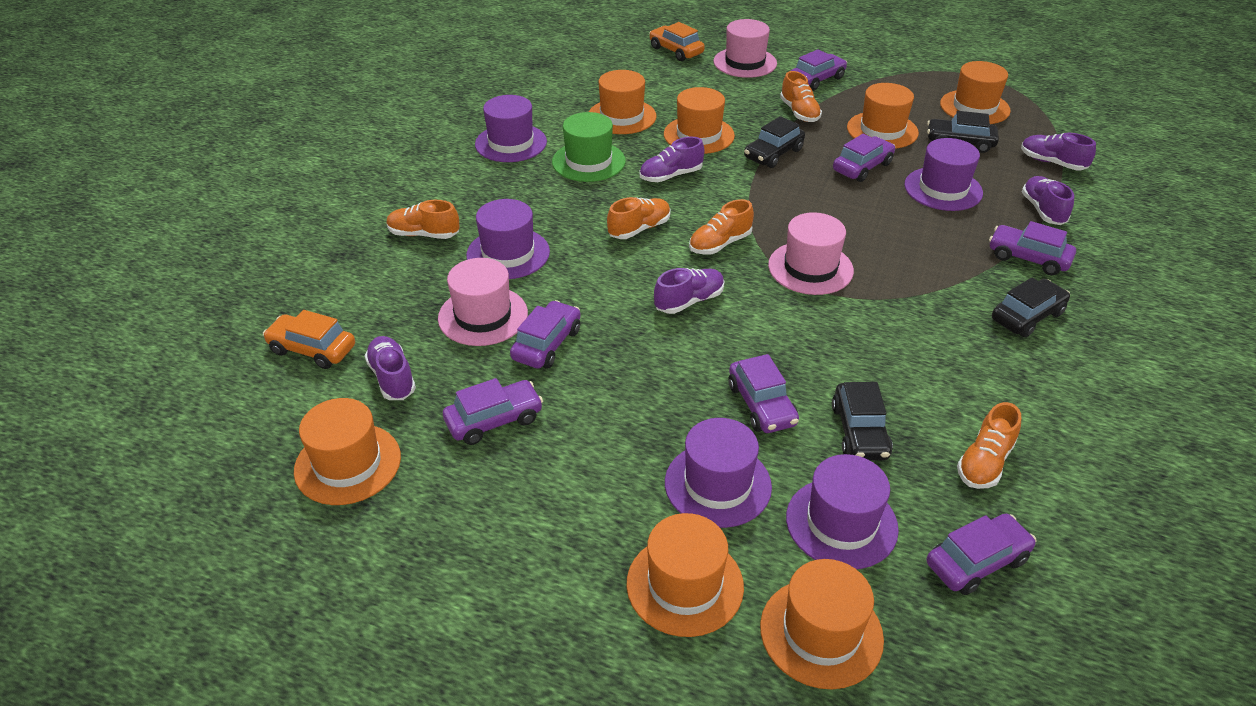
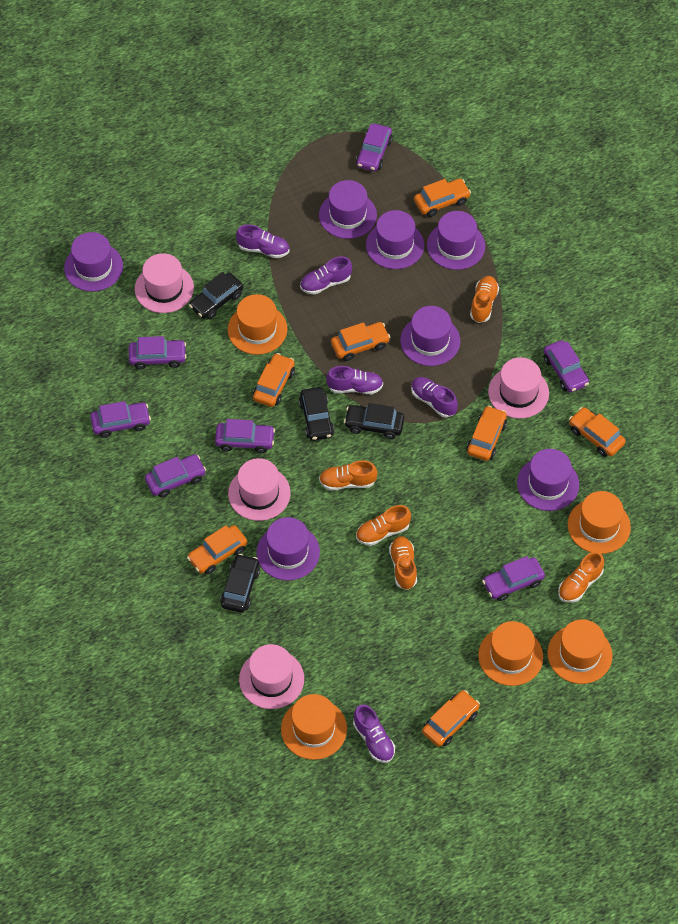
green hat: 1 -> 0
orange car: 2 -> 7
orange hat: 7 -> 5
pink hat: 3 -> 4
purple hat: 5 -> 7

